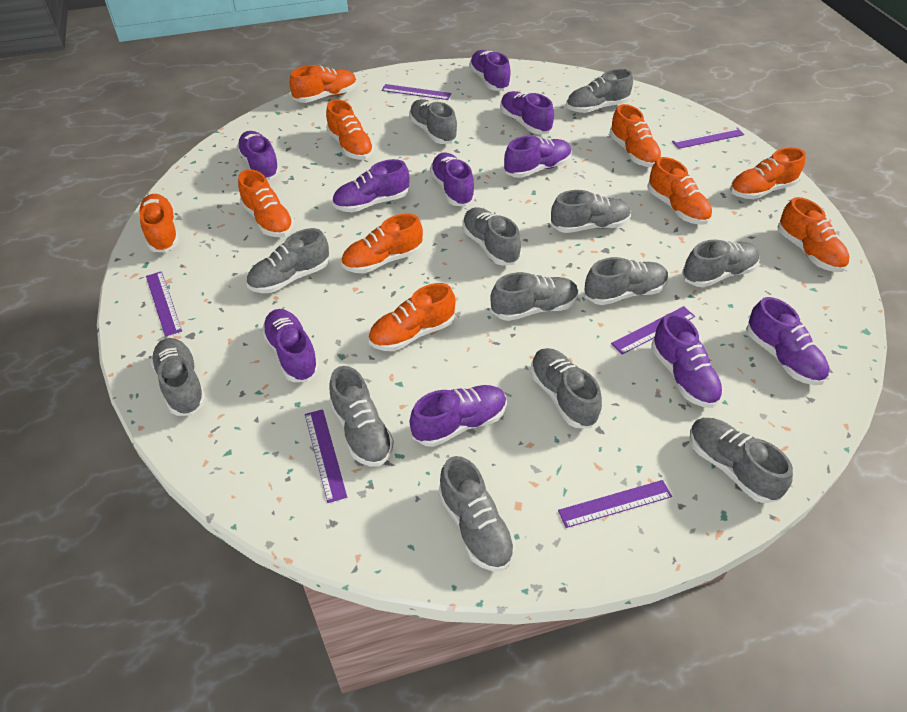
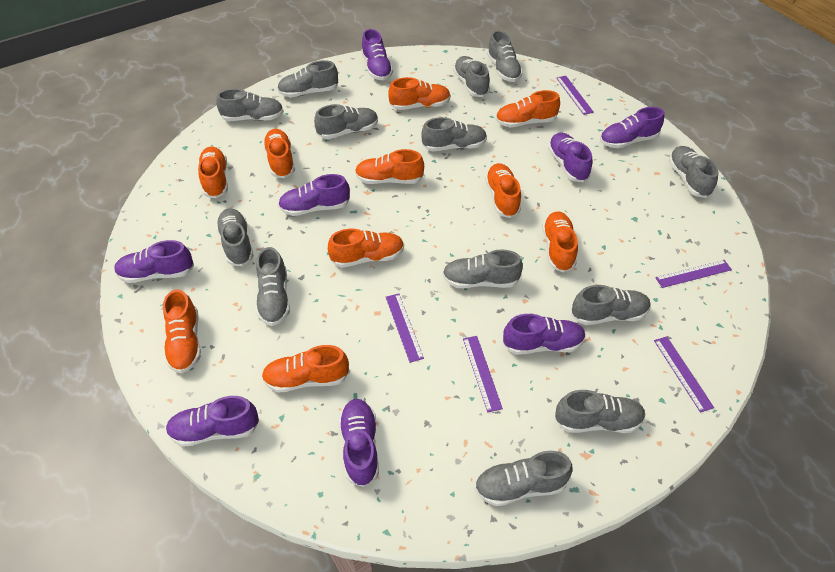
purple ruler: 6 -> 5
purple shoe: 10 -> 8

